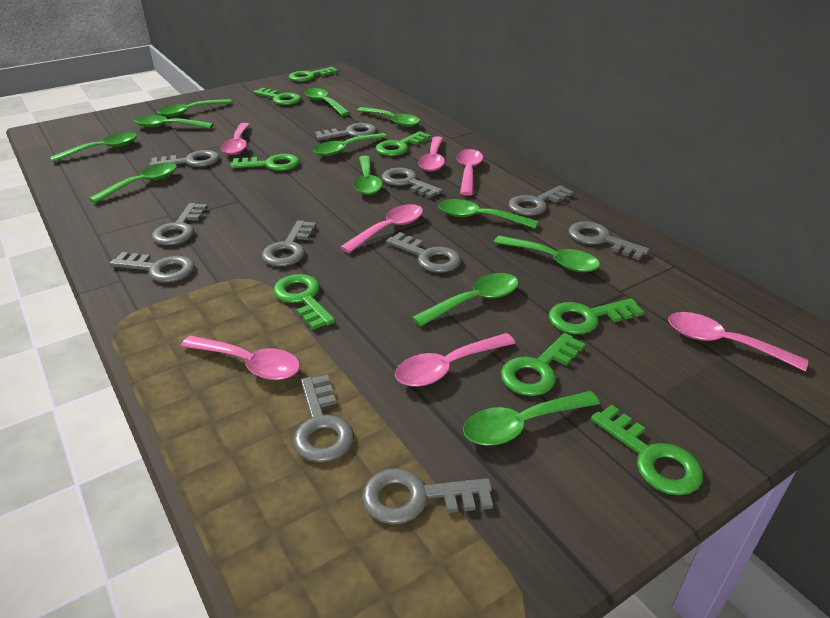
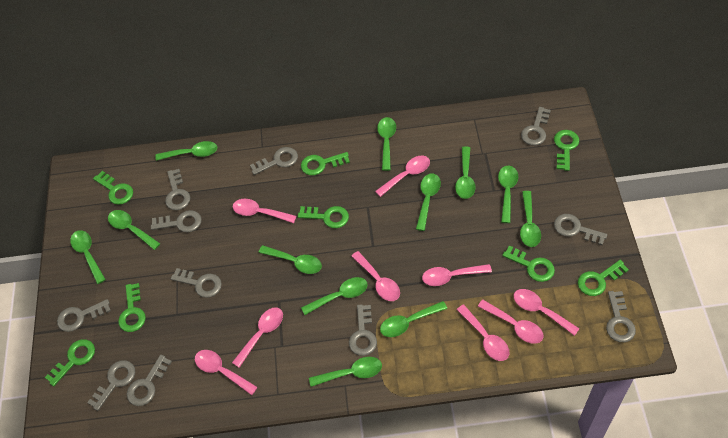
pink spoon: 7 -> 9

